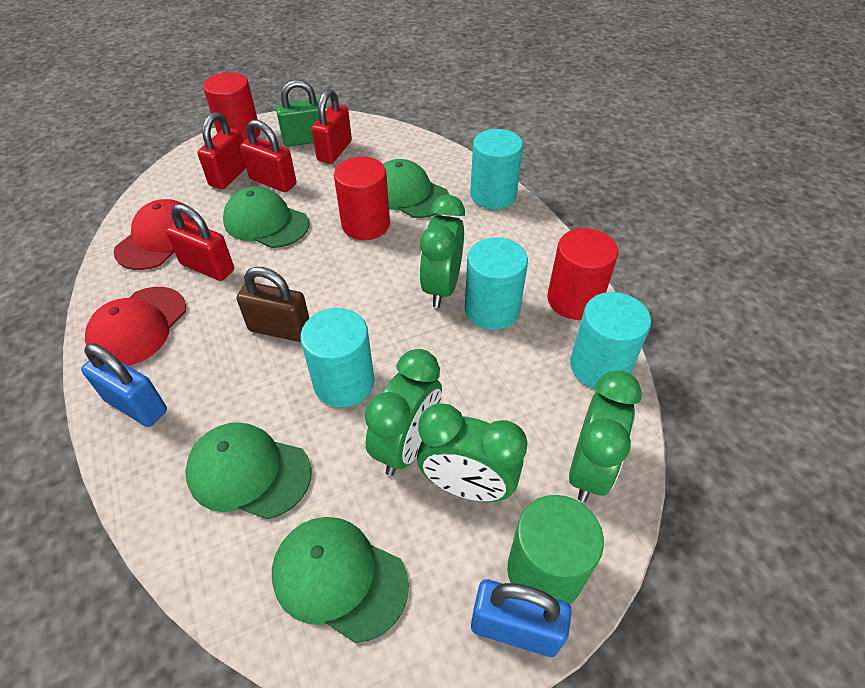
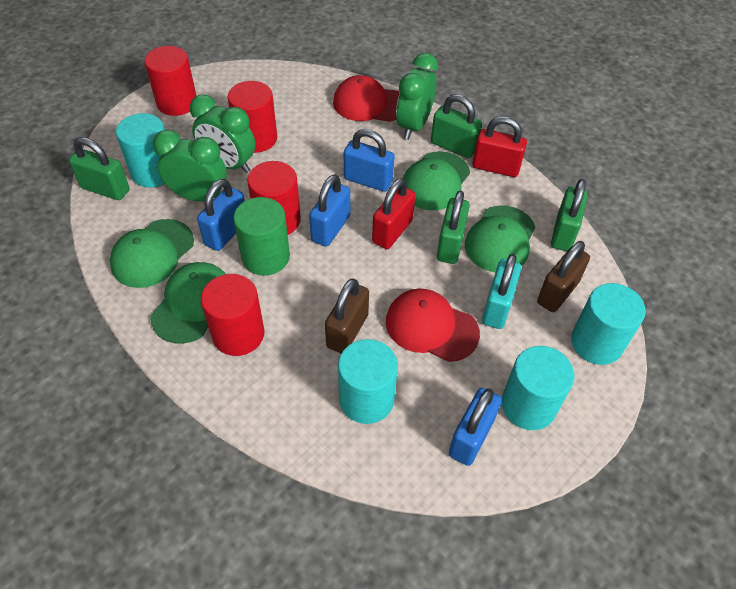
blue padlock: 2 -> 4
brown padlock: 1 -> 2
green clock: 4 -> 3
green padlock: 1 -> 4
red cylinder: 3 -> 4
red padlock: 4 -> 2
turquoise padlock: 0 -> 1

